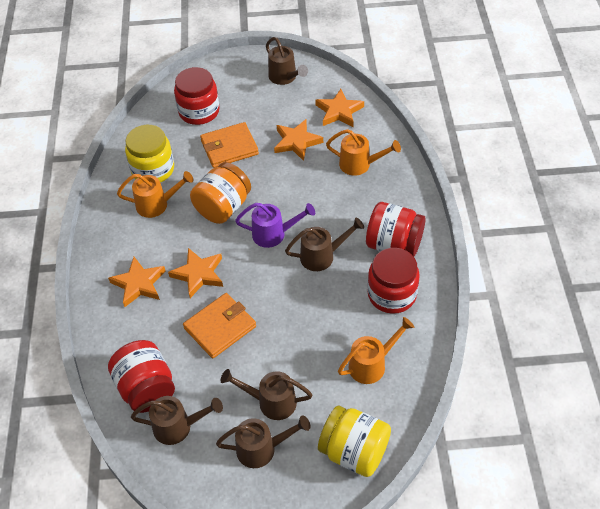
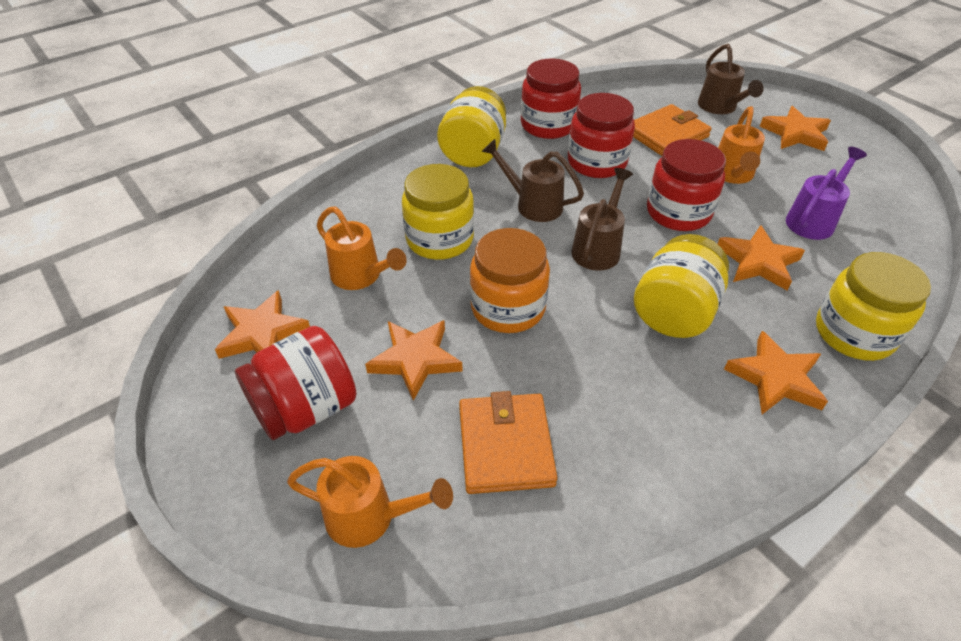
brown watering can: 5 -> 3
orange star: 4 -> 5
yellow jar: 2 -> 4

